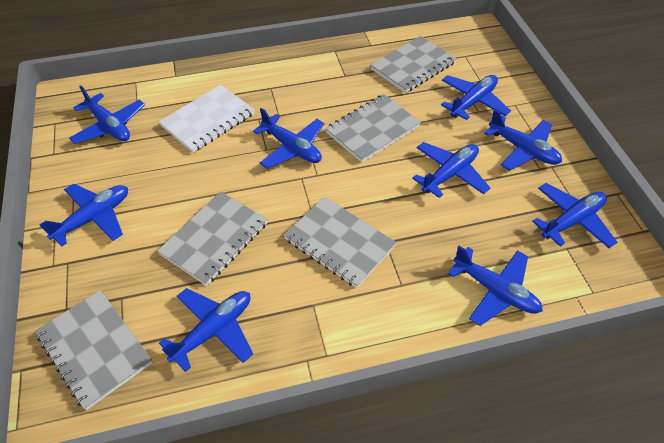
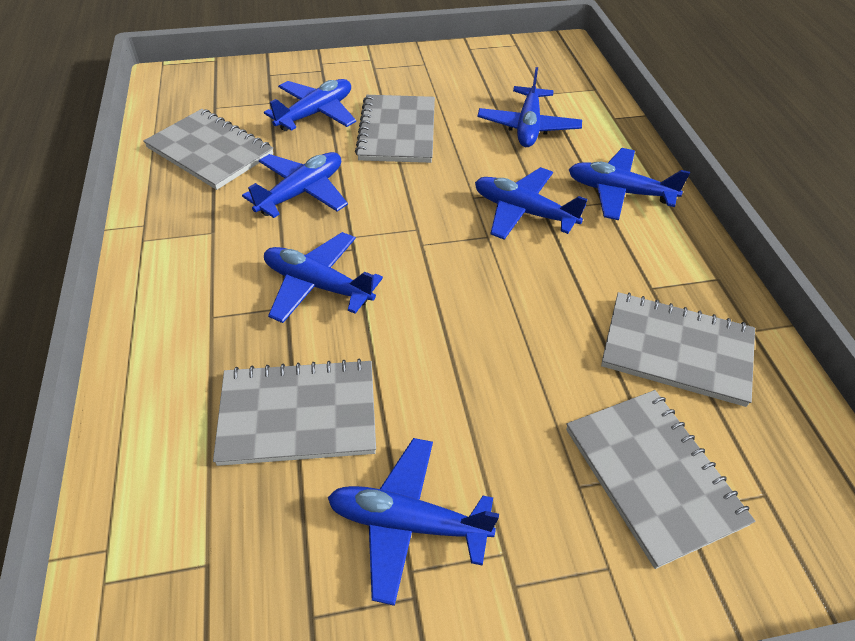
blue plane: 9 -> 7
white notebook: 1 -> 0

